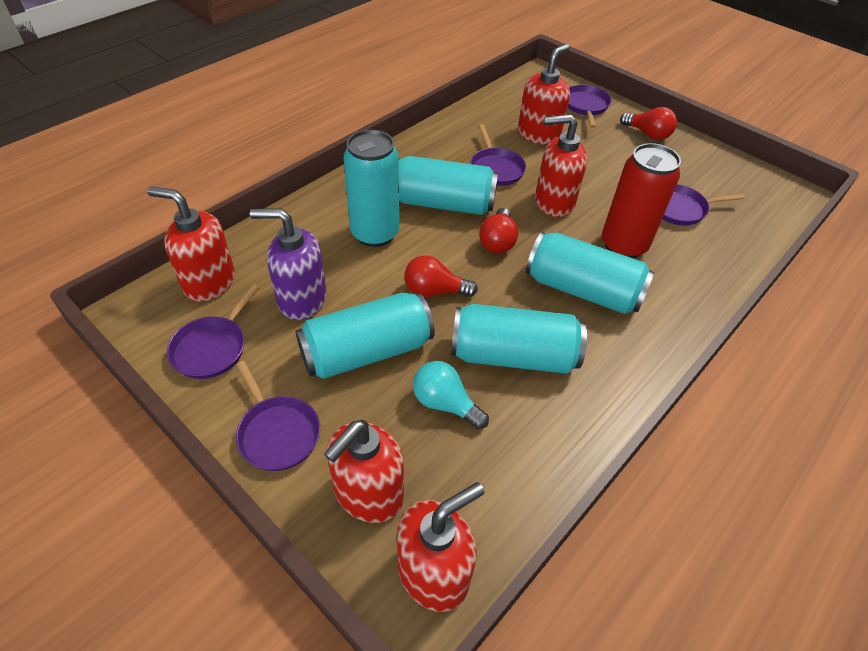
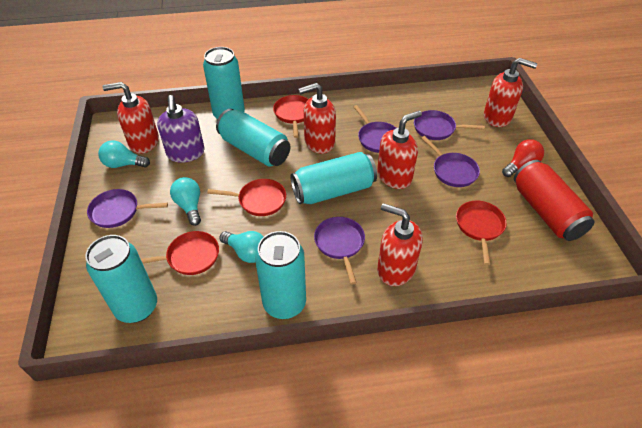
red light bulb: 3 -> 1
red pan: 0 -> 4
turquoise light bulb: 1 -> 3

